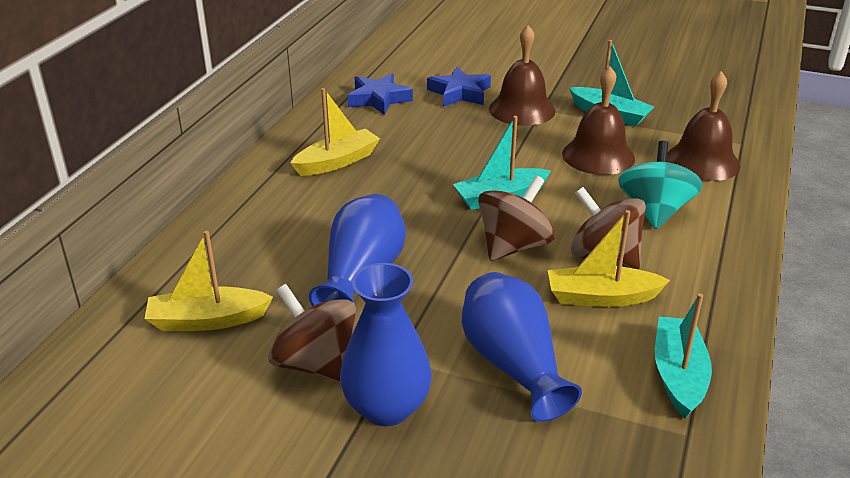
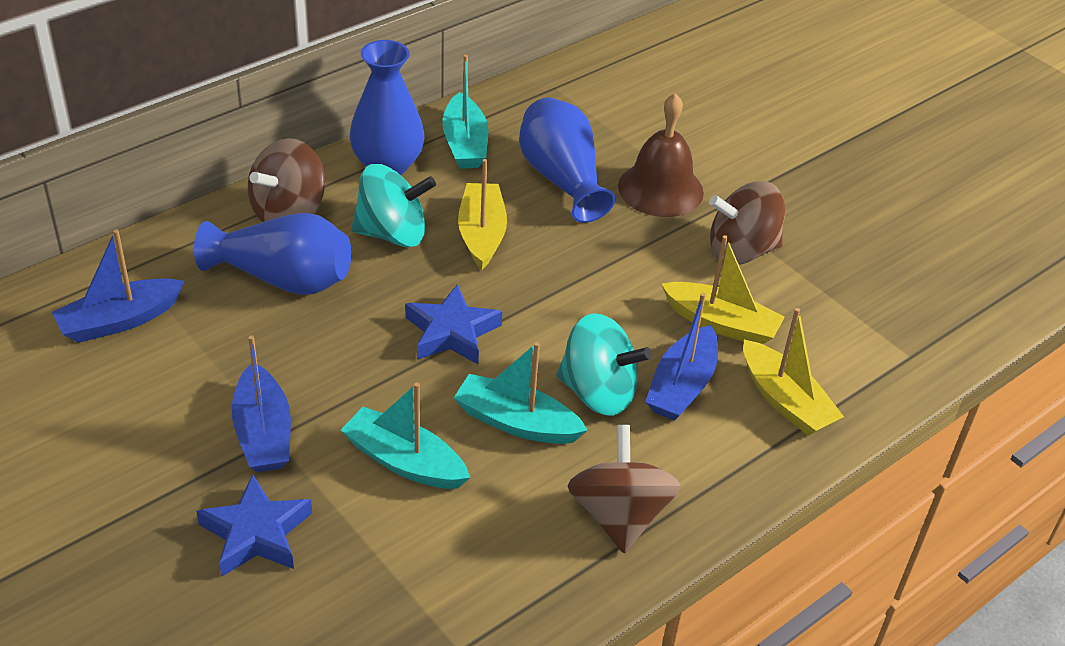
blue boat: 0 -> 3
brown bell: 3 -> 1
turquoise spinning top: 1 -> 2

